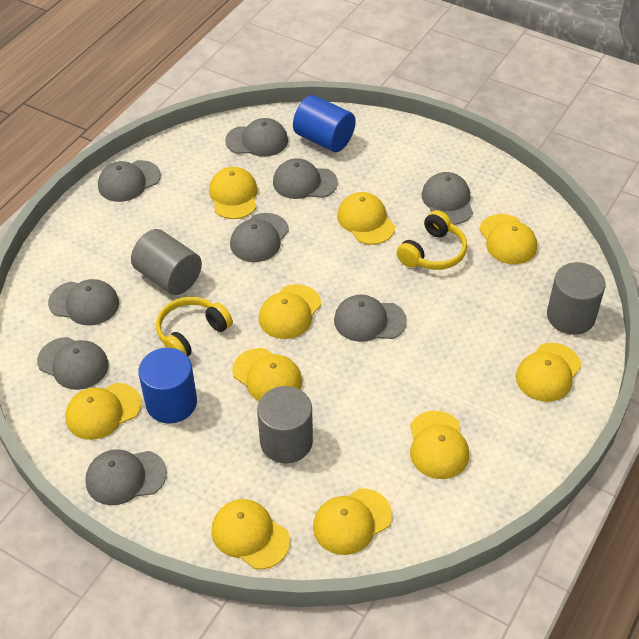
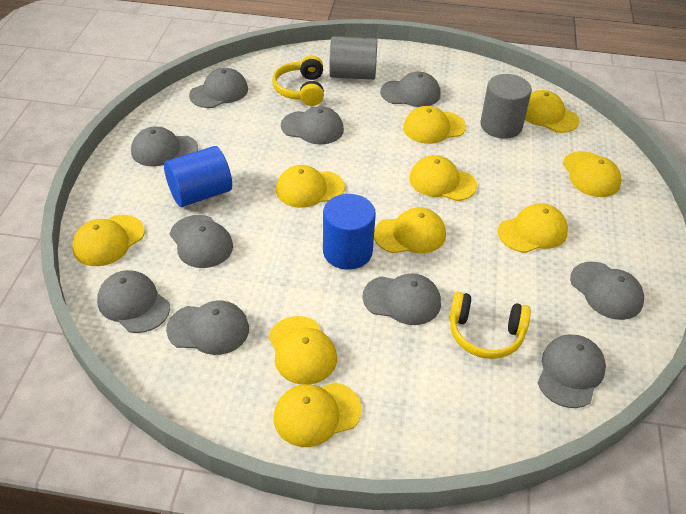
grey cap: 9 -> 10
grey cylinder: 3 -> 2

